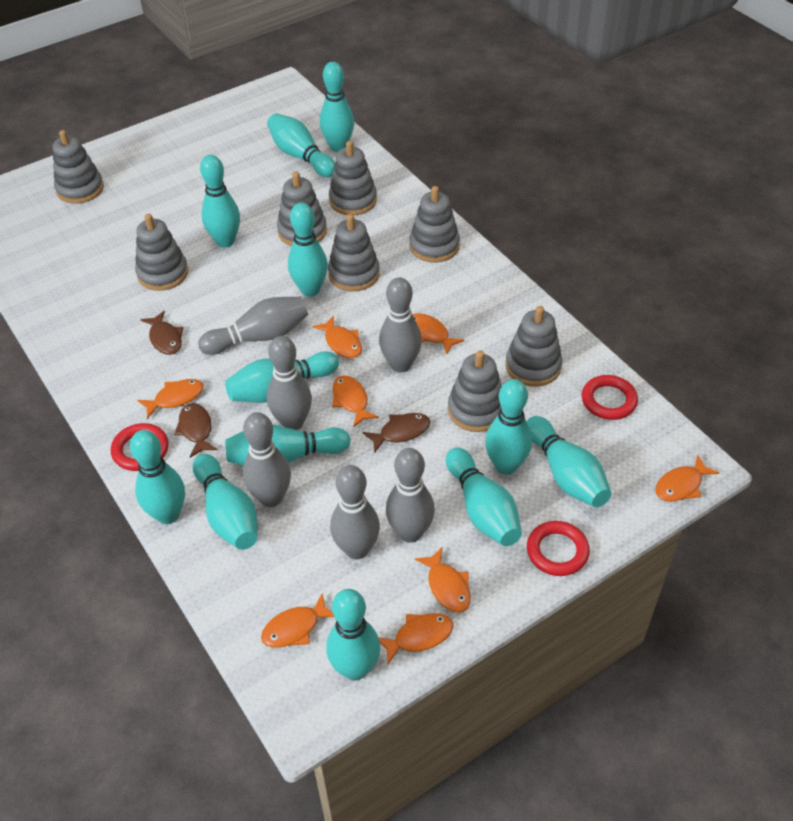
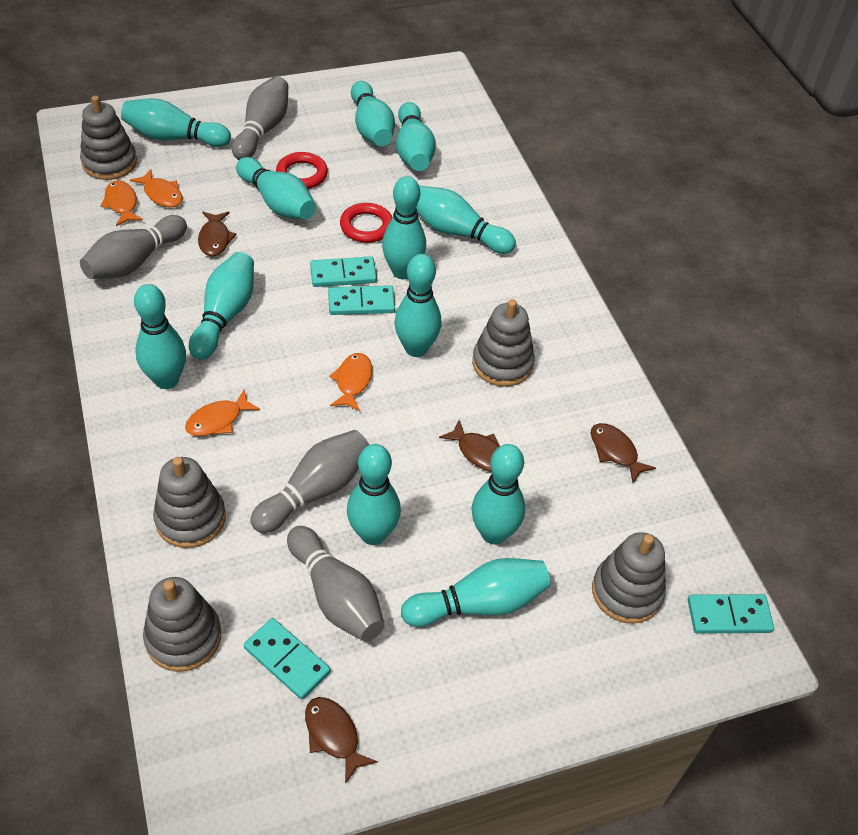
brown fish: 3 -> 4
grey bowling pin: 6 -> 4
grey stacking toy: 8 -> 5
orange fish: 8 -> 4
red ring: 3 -> 2
turquoise domino: 0 -> 4

